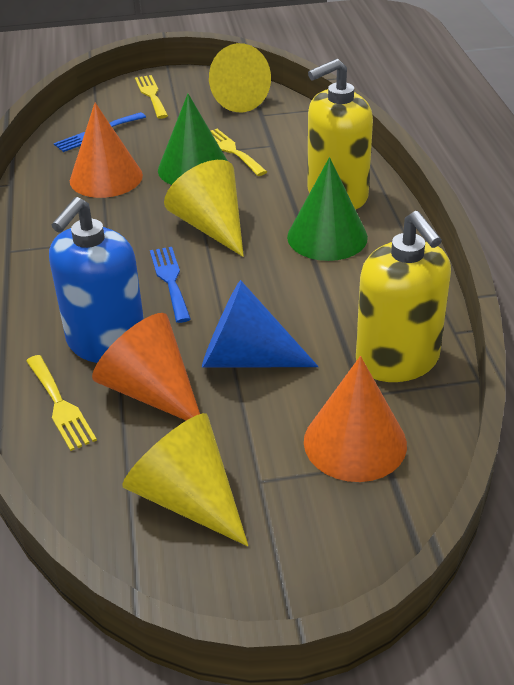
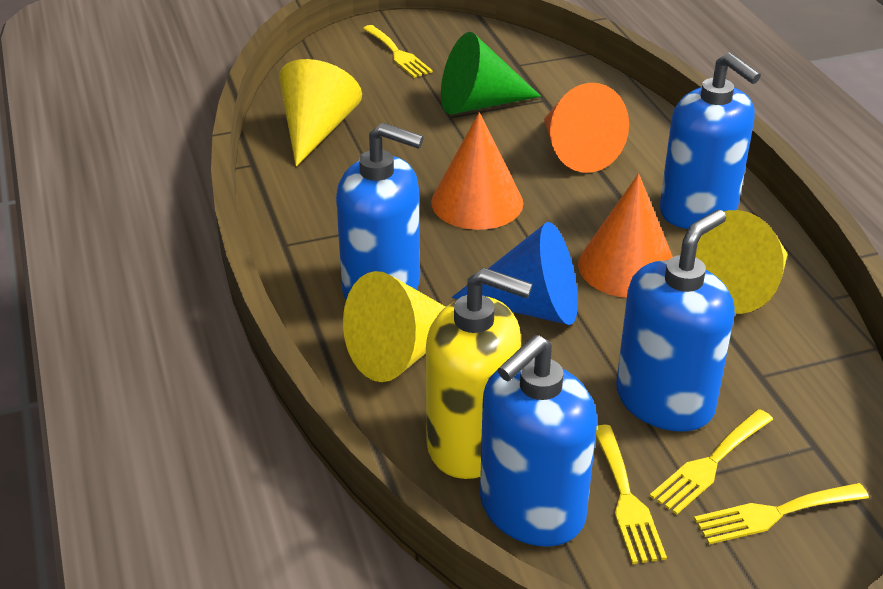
blue fork: 2 -> 0
blue soap dispenser: 1 -> 4
green cone: 2 -> 1
yellow fork: 3 -> 4
yellow soap dispenser: 2 -> 1

